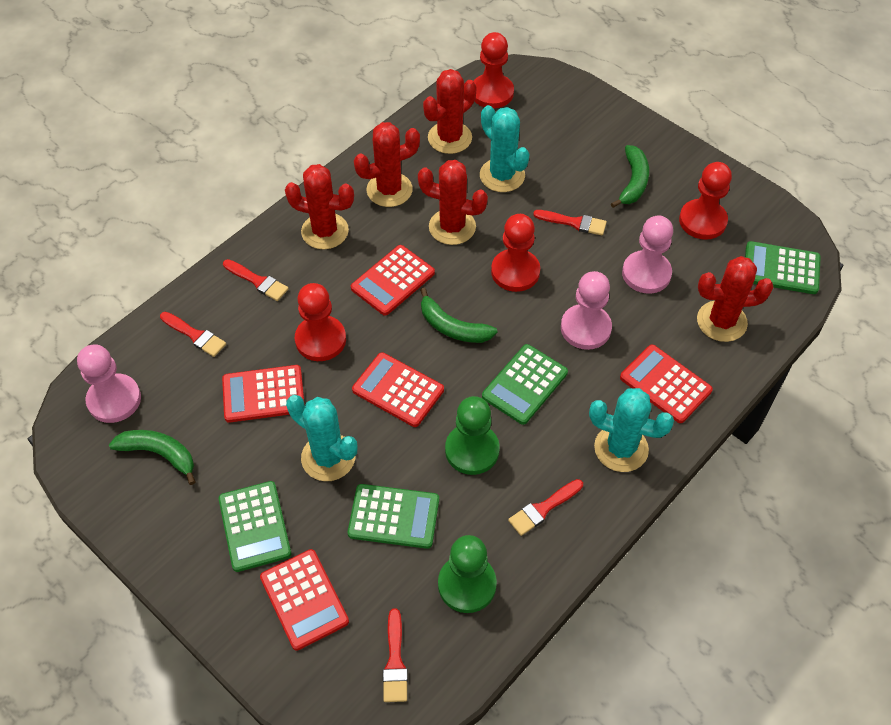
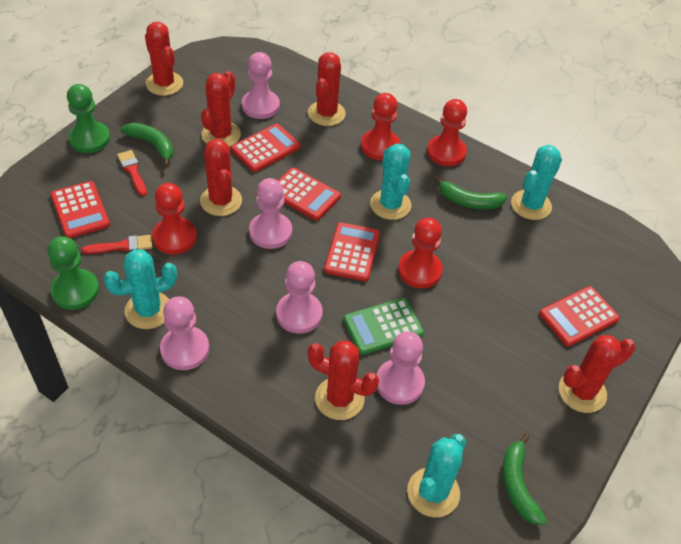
green calculator: 4 -> 1
pink pawn: 3 -> 5
red brush: 5 -> 2
red cactus: 5 -> 6
turquoise cactus: 3 -> 4

